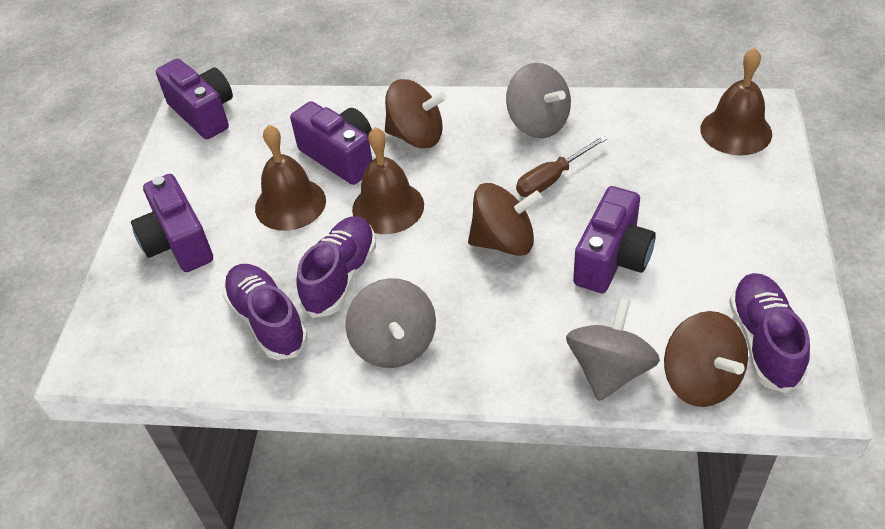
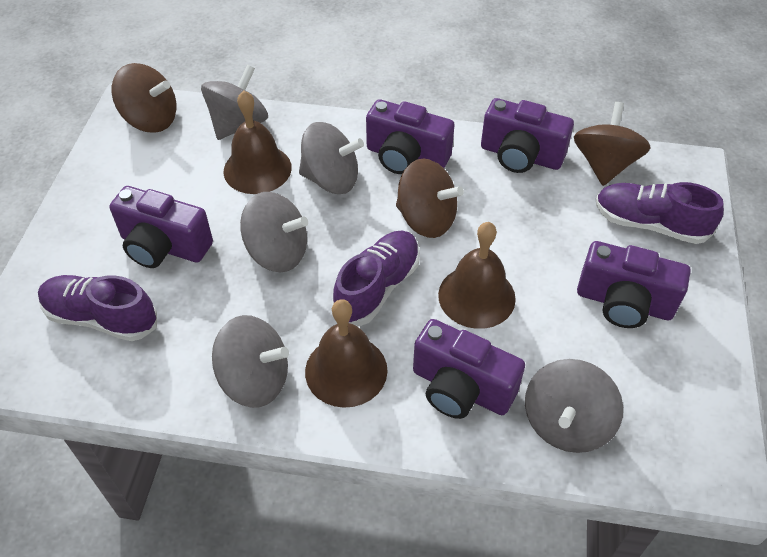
brown screwdriver: 1 -> 0
grey spinning top: 3 -> 5
purple camera: 4 -> 5

